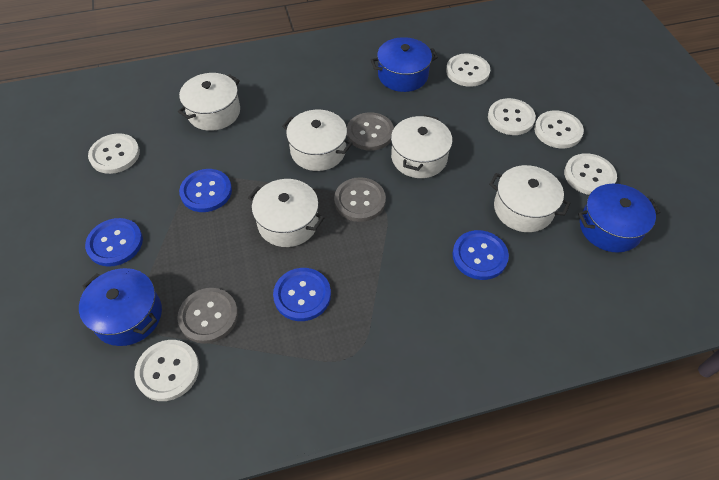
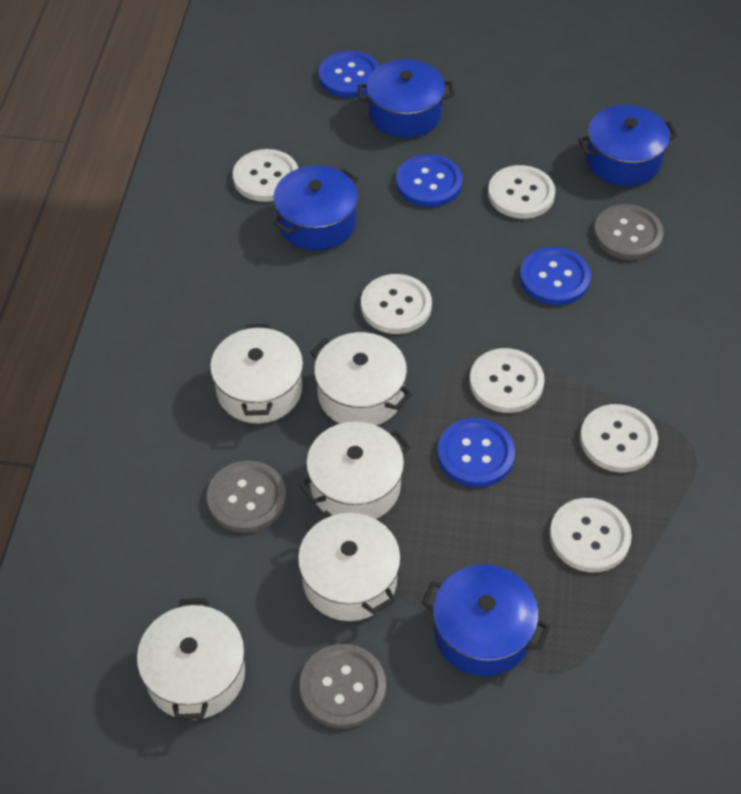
blue pot: 3 -> 4

